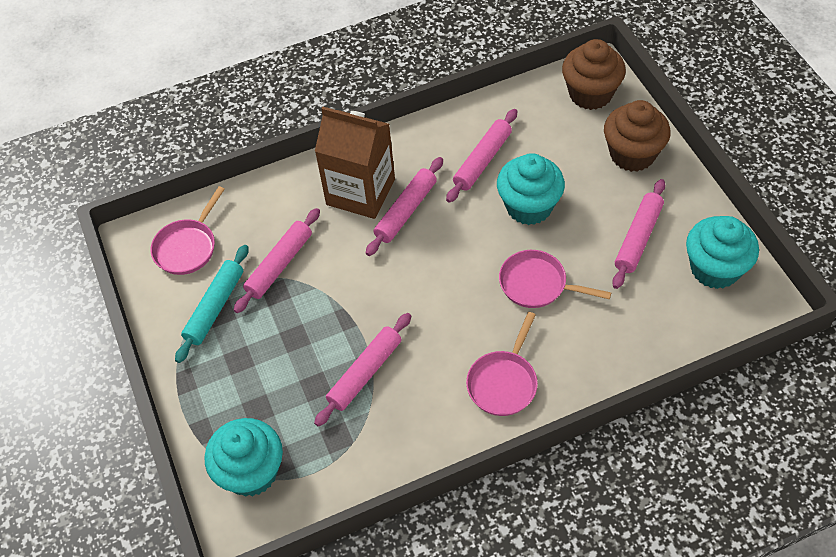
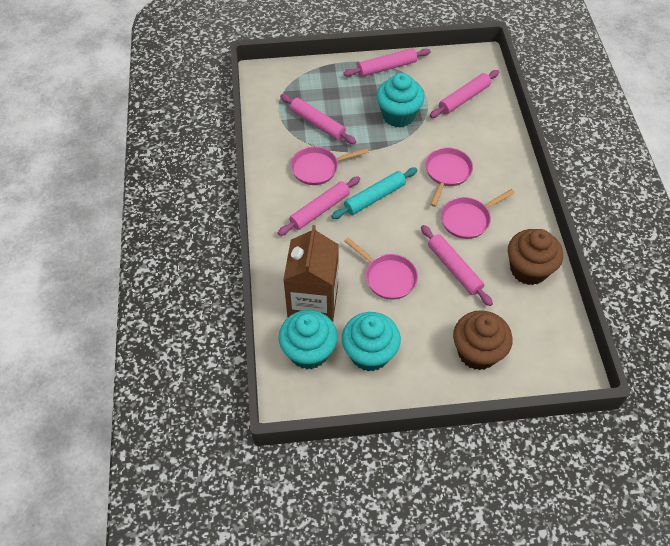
pink pan: 3 -> 4

